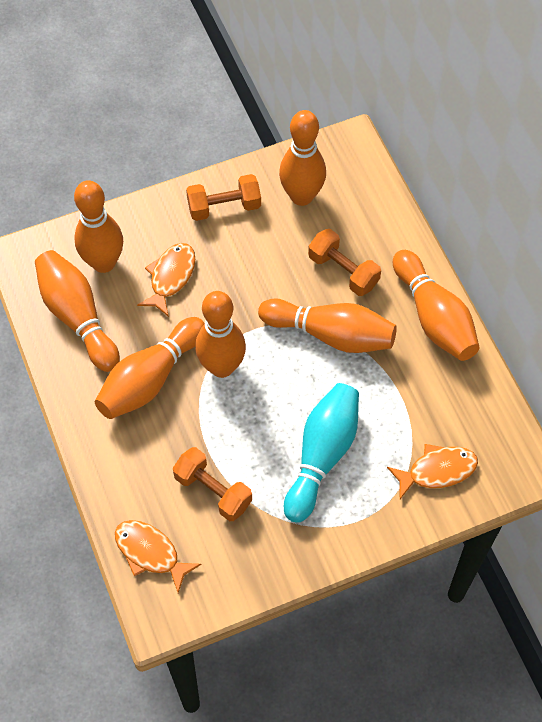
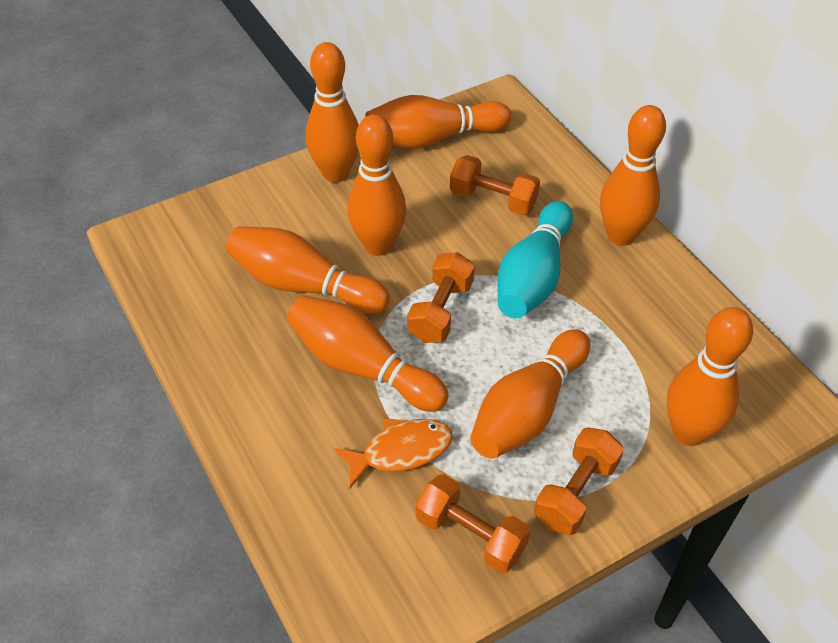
orange bowling pin: 7 -> 8
orange dumbbell: 3 -> 4
orange fish: 3 -> 1

